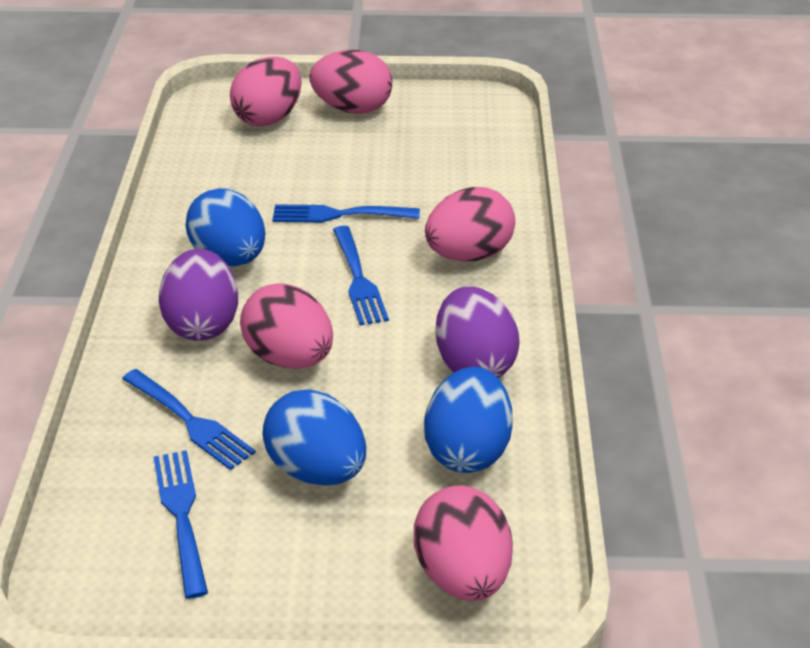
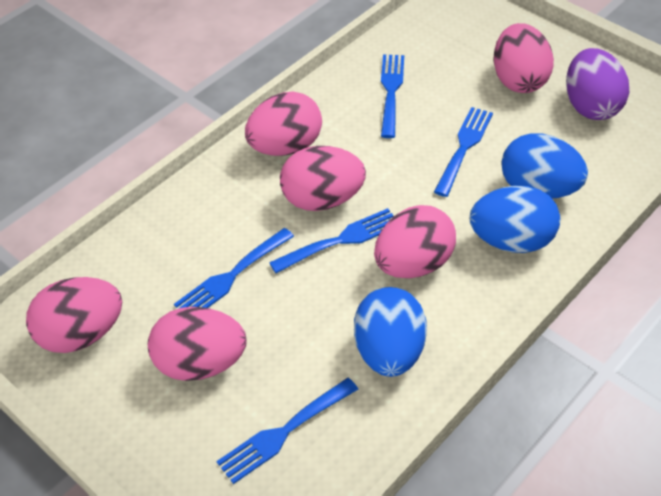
blue fork: 4 -> 5
pink egg: 5 -> 6
purple egg: 2 -> 1

